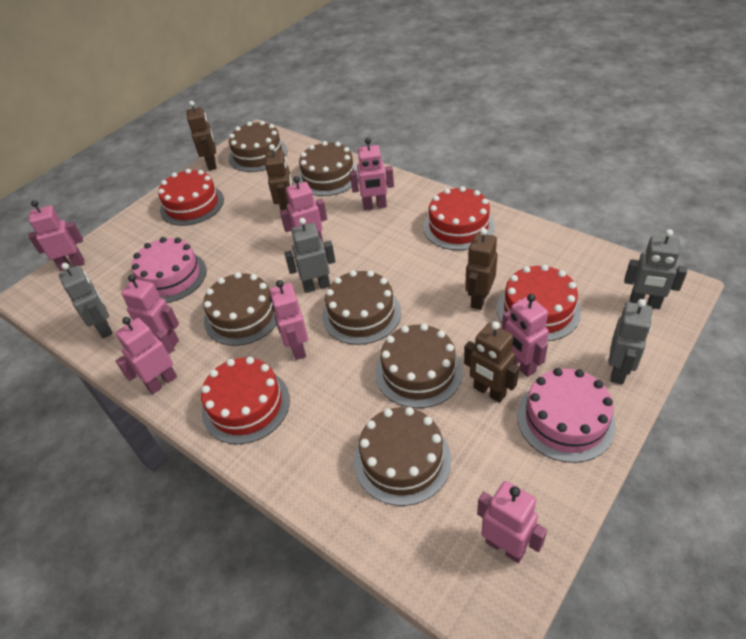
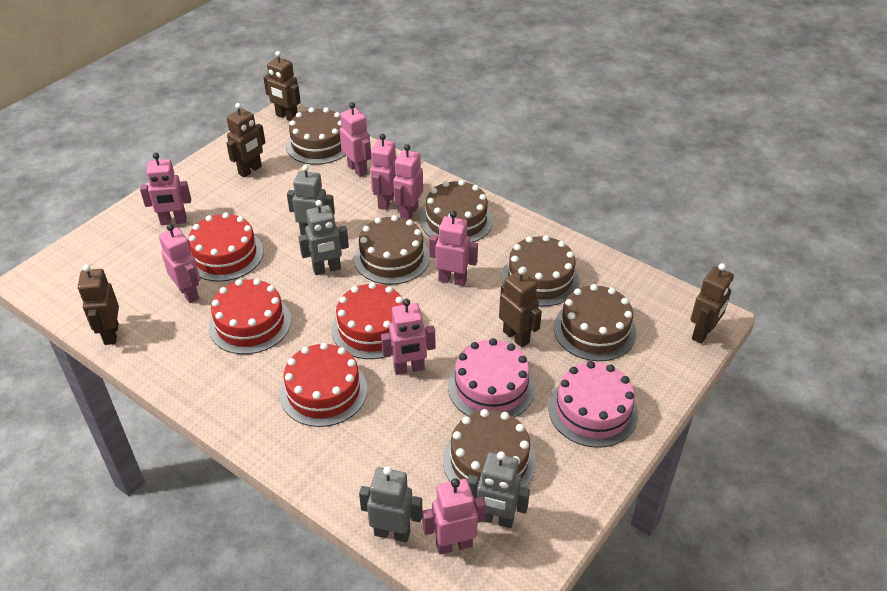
brown robot: 4 -> 5

